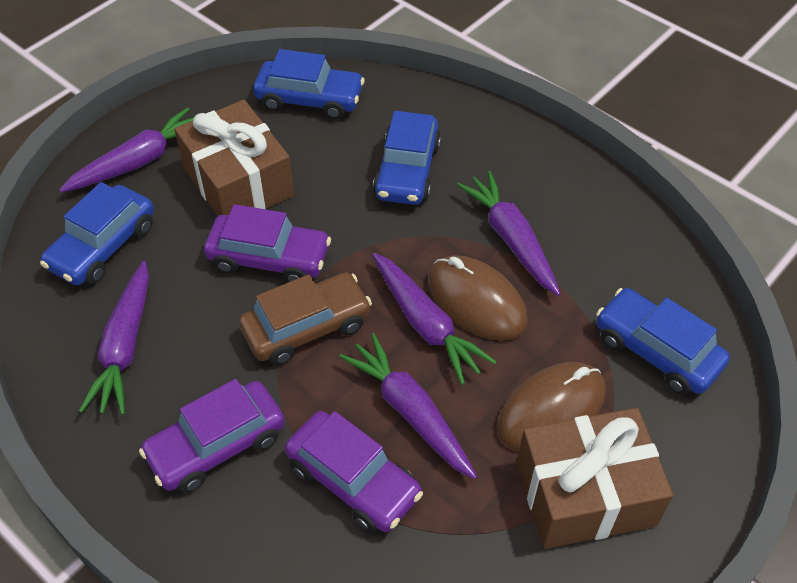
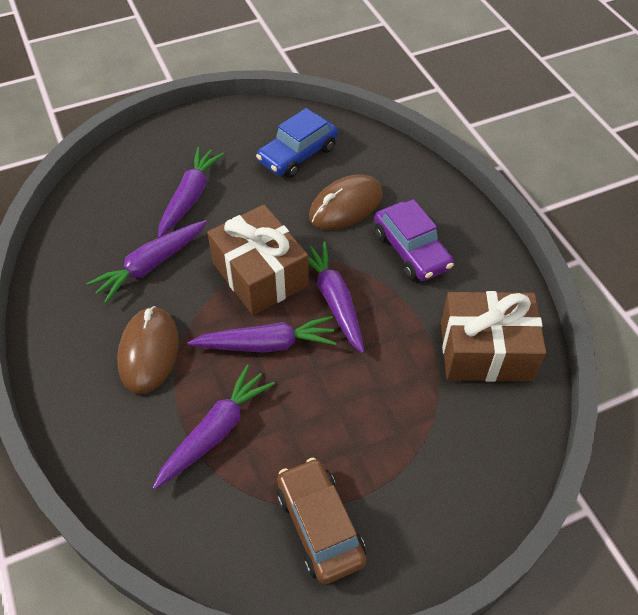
blue car: 4 -> 1
purple car: 3 -> 1

